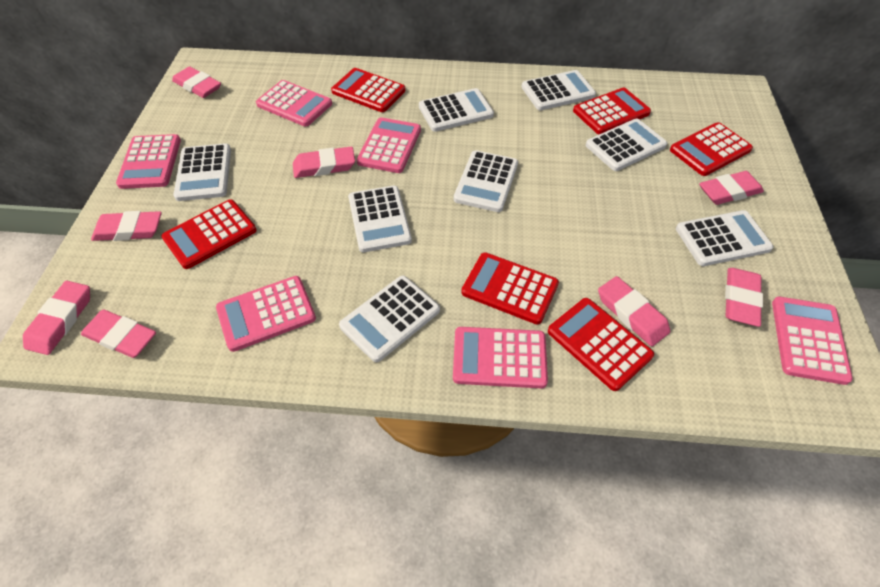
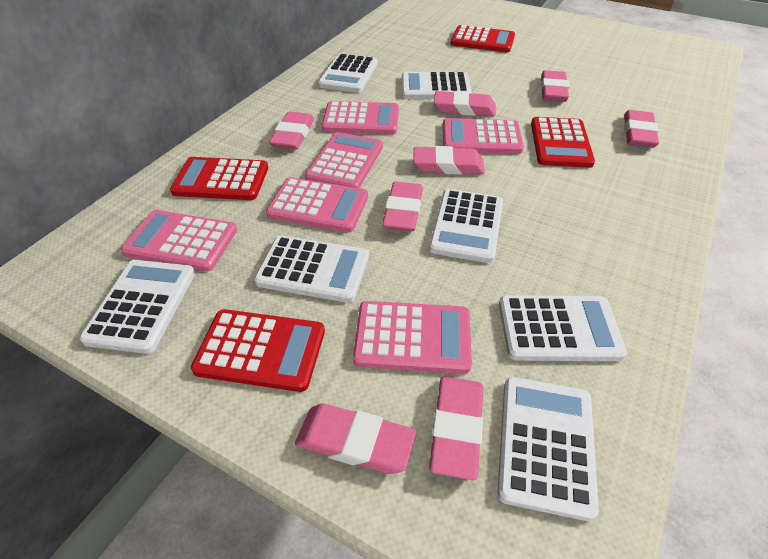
red calculator: 6 -> 4
white calculator: 8 -> 7

